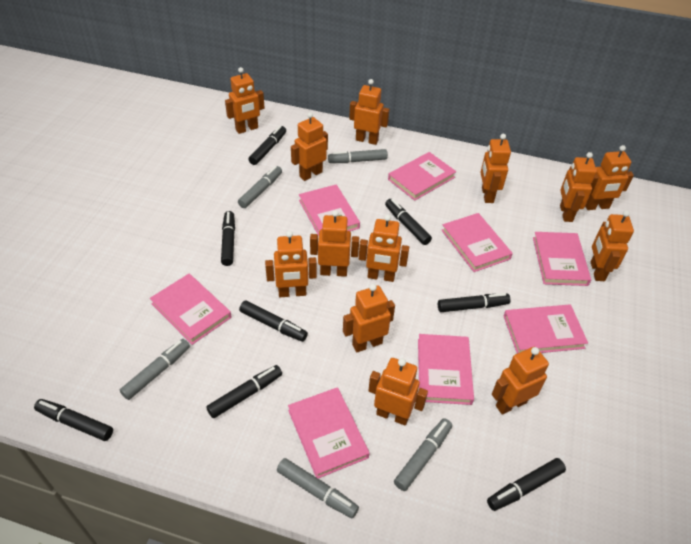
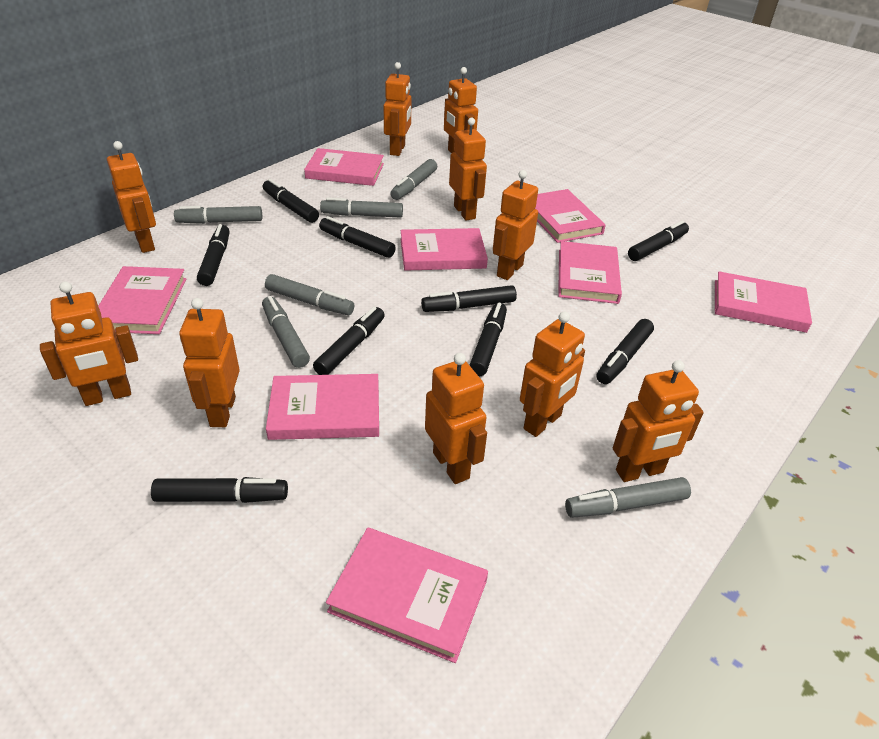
black marker: 8 -> 9
grey marker: 5 -> 6
orange robot: 13 -> 10

